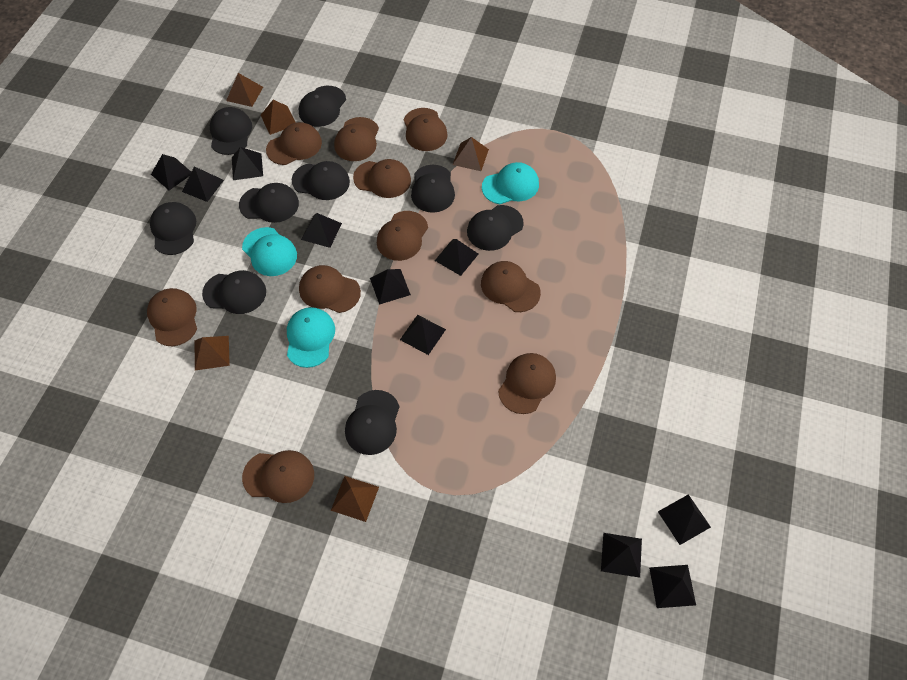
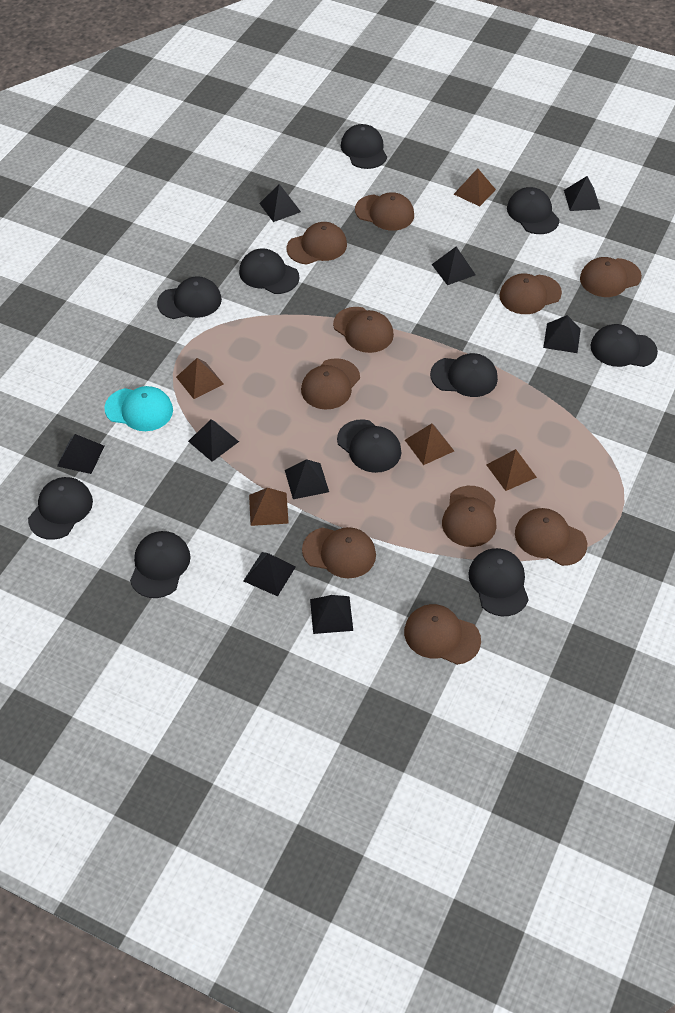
black cap: 9 -> 10
black pyramid: 10 -> 9
turquoise cap: 3 -> 1

